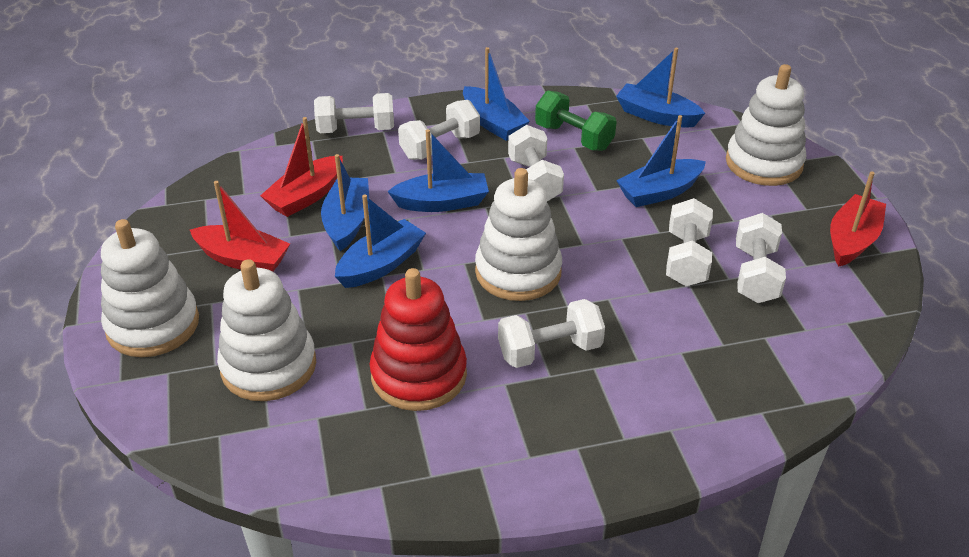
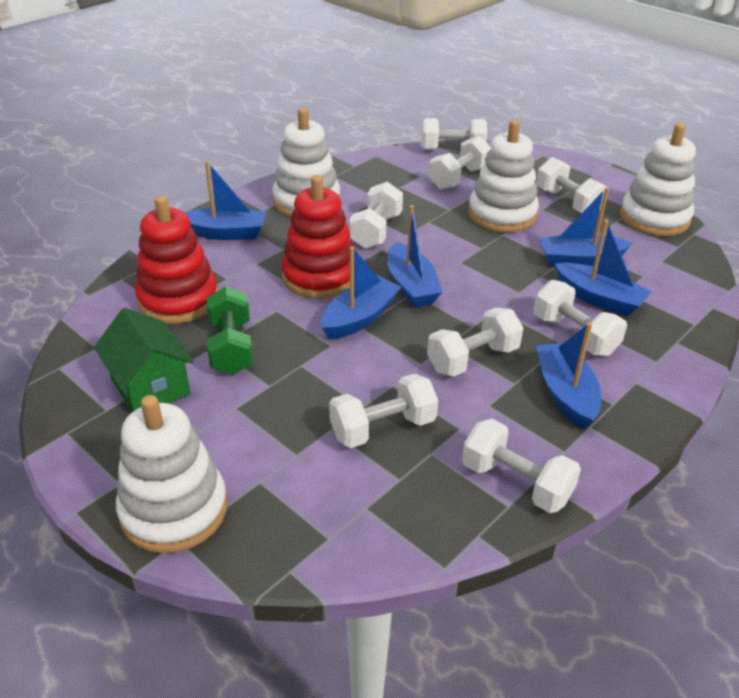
green house: 0 -> 1
red boat: 3 -> 0
red stacking toy: 1 -> 2
white dumbbell: 6 -> 8

